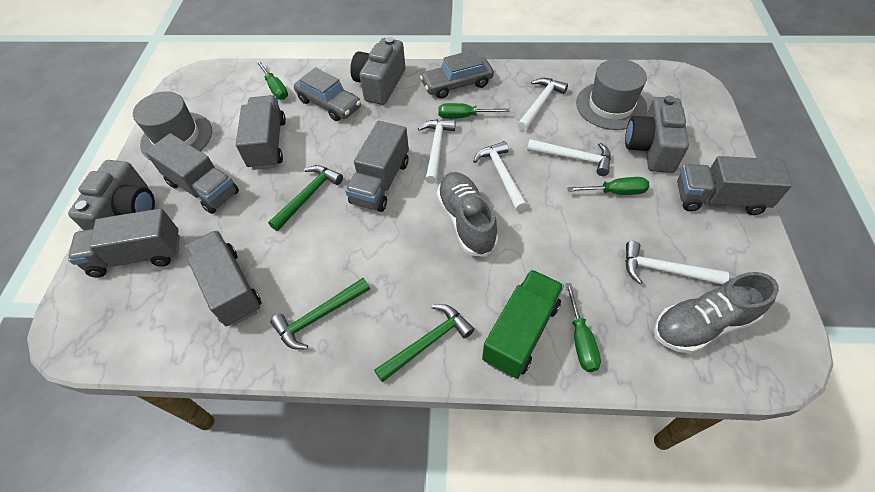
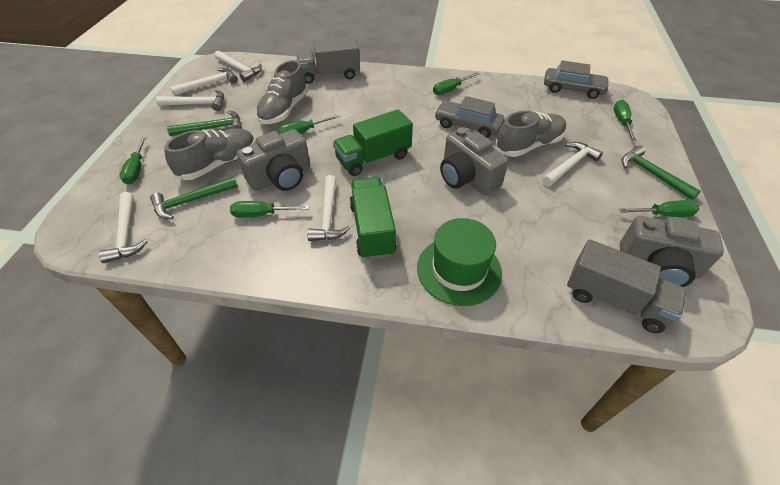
green hat: 0 -> 1
green screwdriver: 4 -> 6
green truck: 1 -> 2
grey hat: 2 -> 0
grey shoe: 2 -> 3
grey truck: 6 -> 2
white hammer: 5 -> 6

